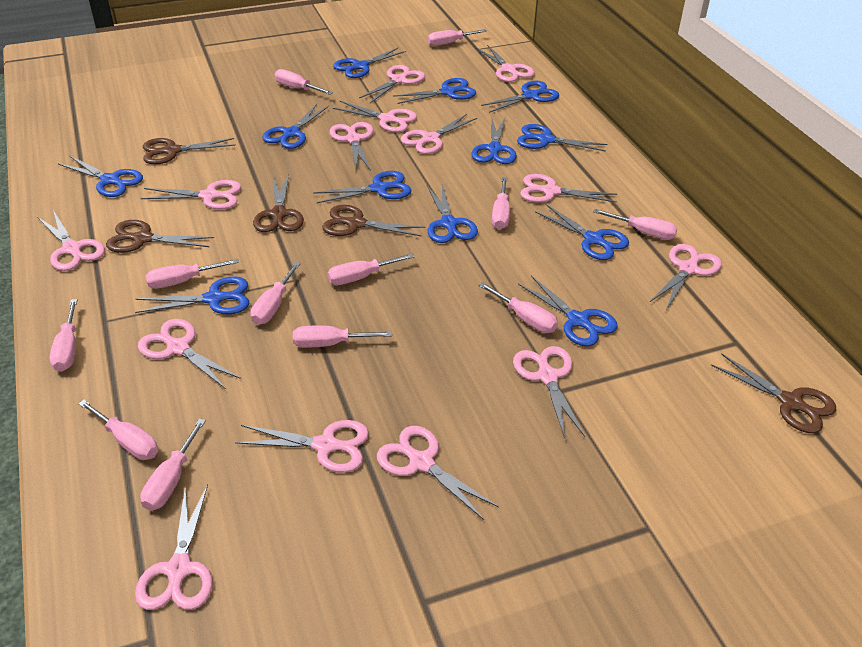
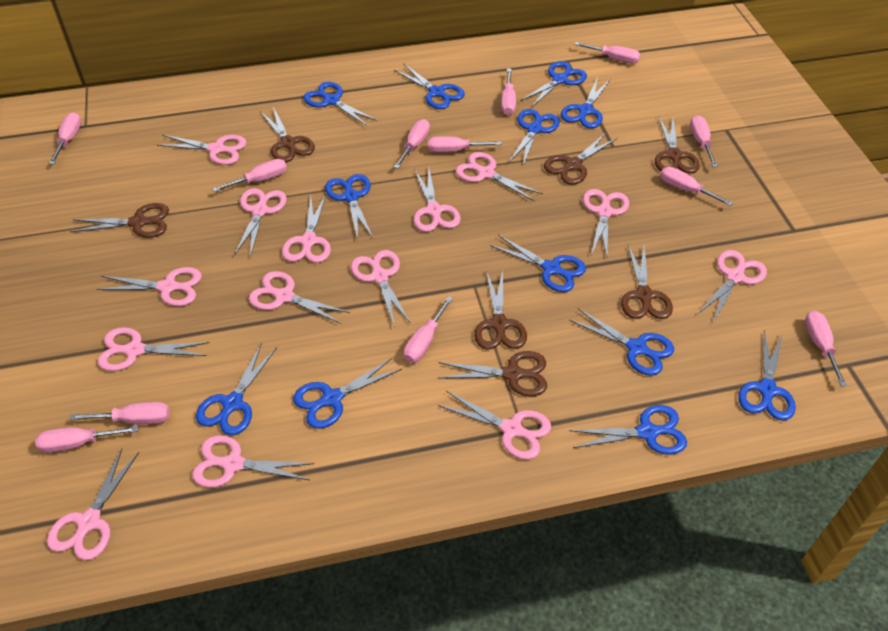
brown scissors: 5 -> 7

